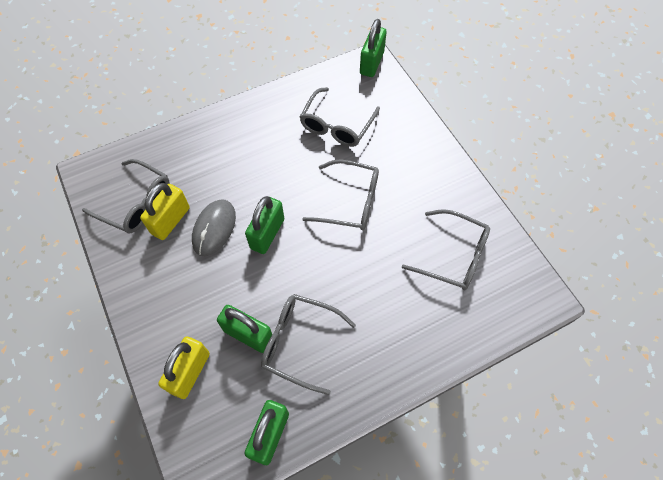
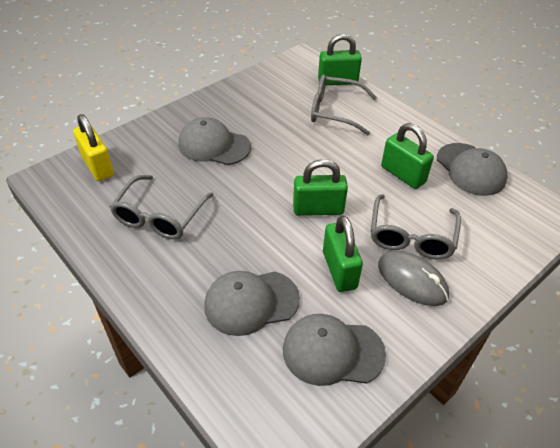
grey cap: 0 -> 4
grey glasses: 5 -> 3
yellow padlock: 2 -> 1

